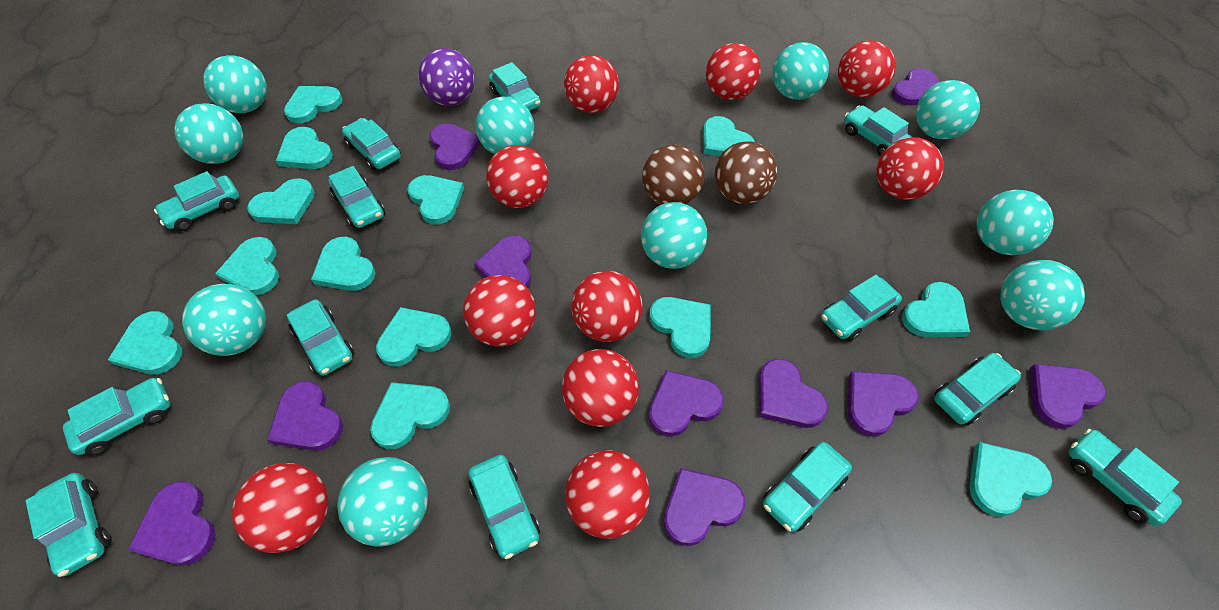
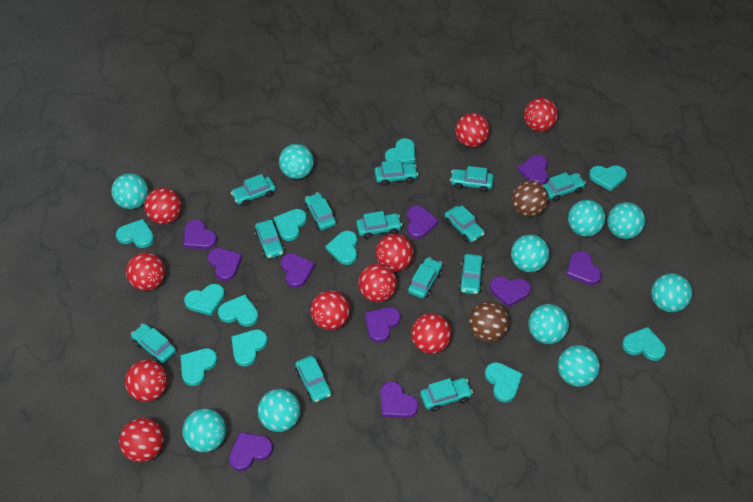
purple ball: 1 -> 0
turquoise heart: 13 -> 11

